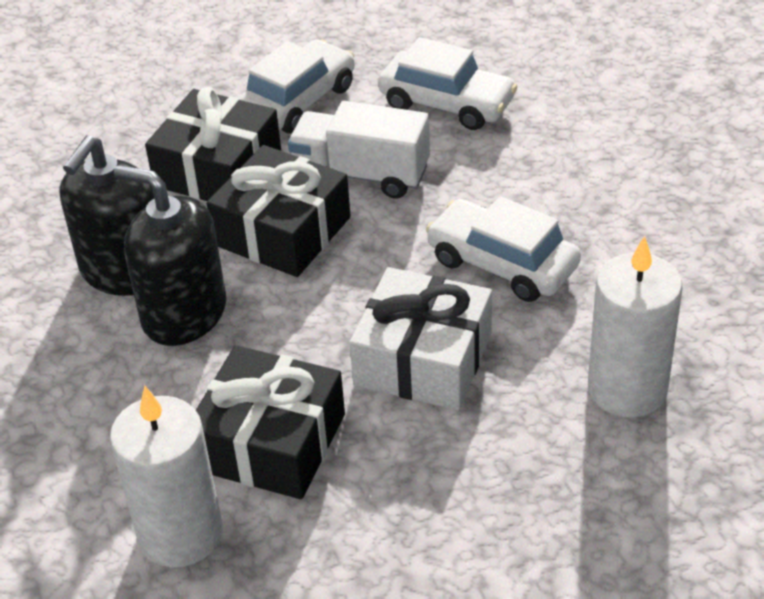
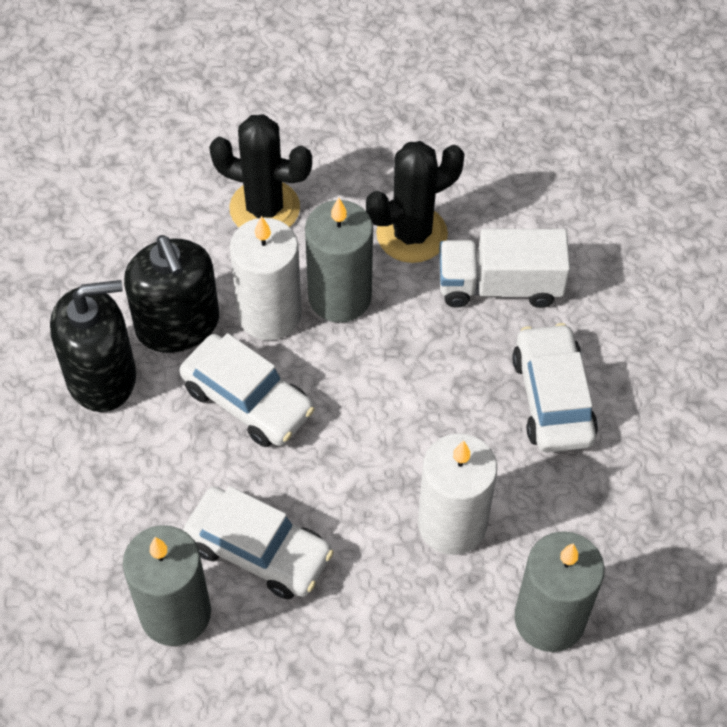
black cactus: 0 -> 2
black gift: 3 -> 0
grey candle: 0 -> 3
white gift: 1 -> 0

